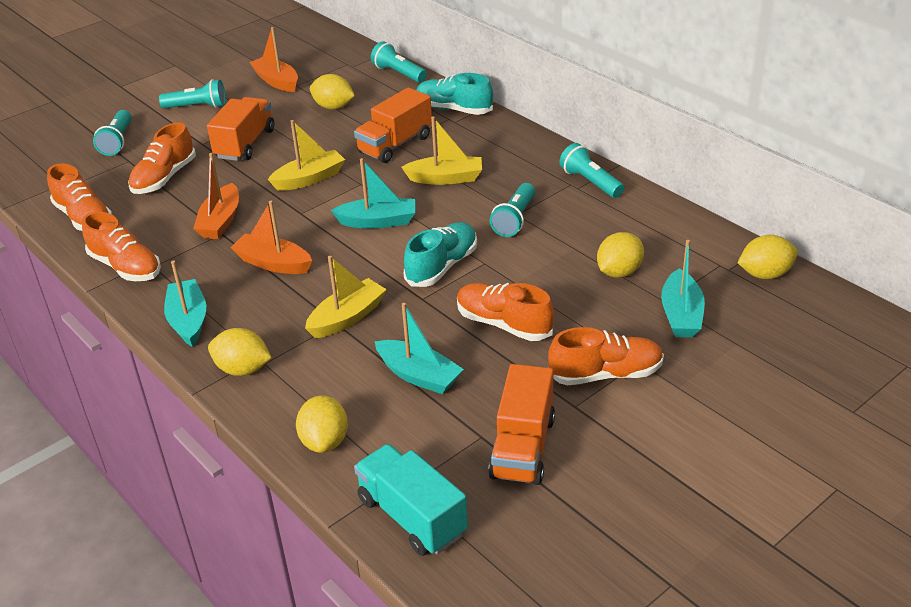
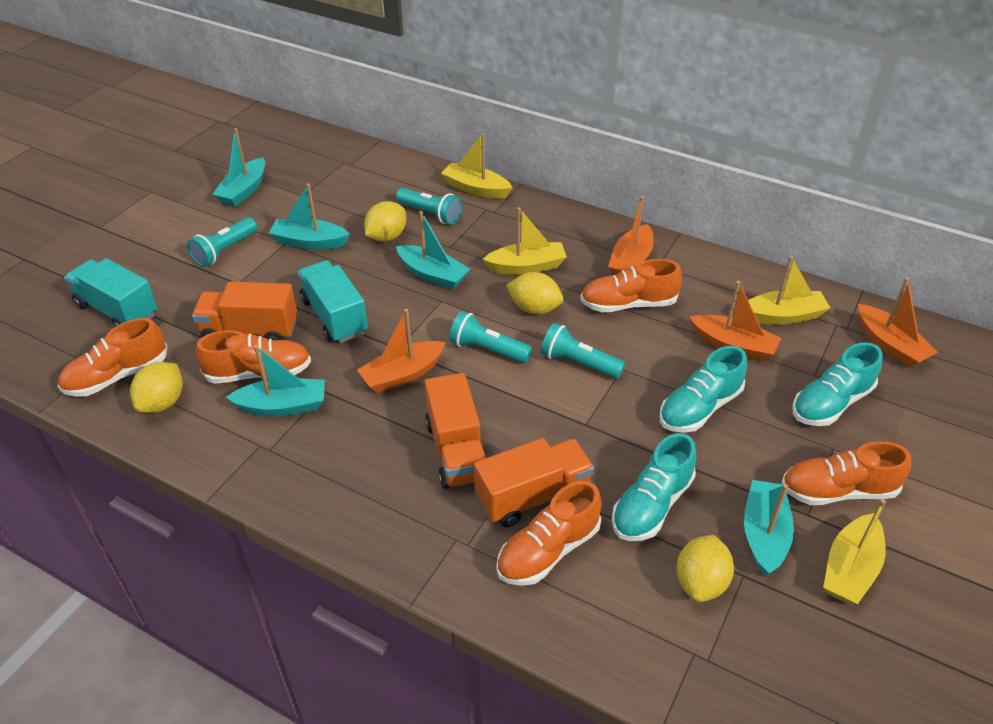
orange boat: 3 -> 4
turquoise boat: 4 -> 5
turquoise flashlight: 5 -> 4
turquoise shoe: 2 -> 3
turquoise truck: 1 -> 2
yellow boat: 3 -> 4
yellow lemon: 5 -> 4

